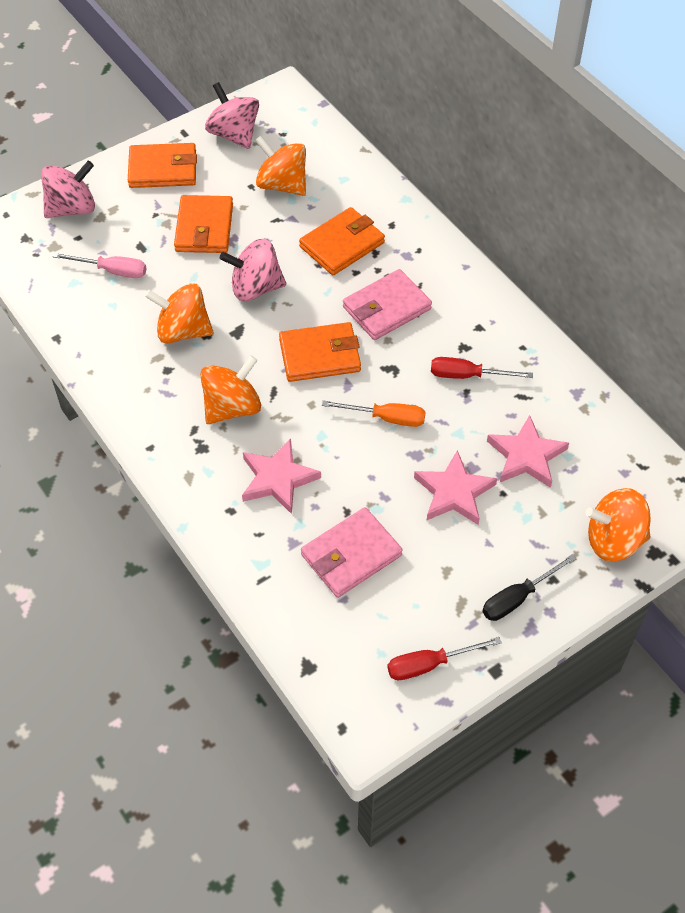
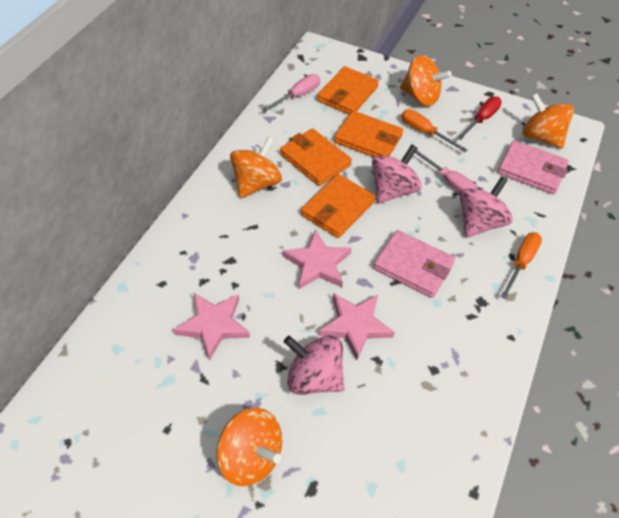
black screwdriver: 1 -> 0
orange screwdriver: 1 -> 2
pink screwdriver: 1 -> 2
red screwdriver: 2 -> 1

